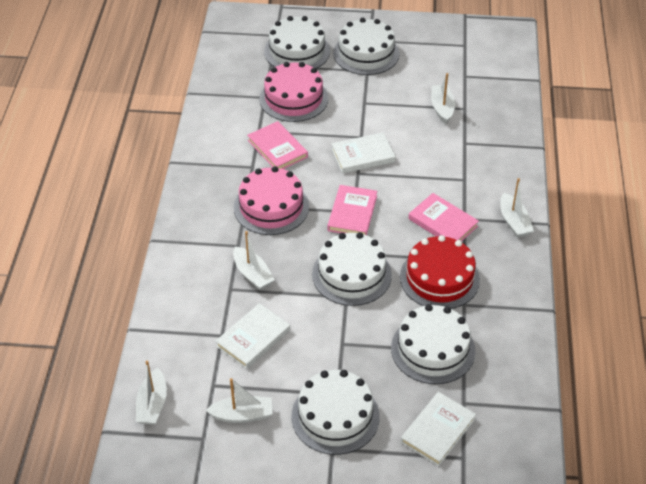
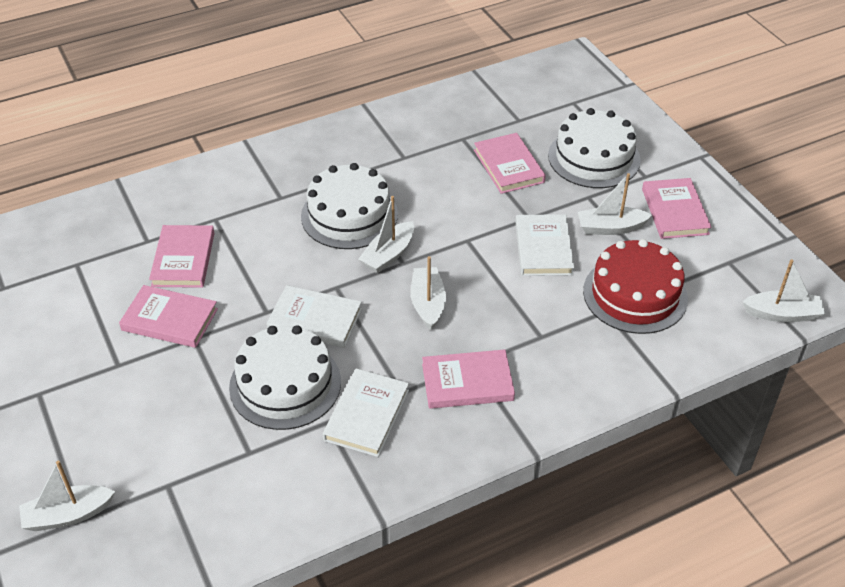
pink book: 3 -> 5
pink cake: 2 -> 0
white cake: 5 -> 3

